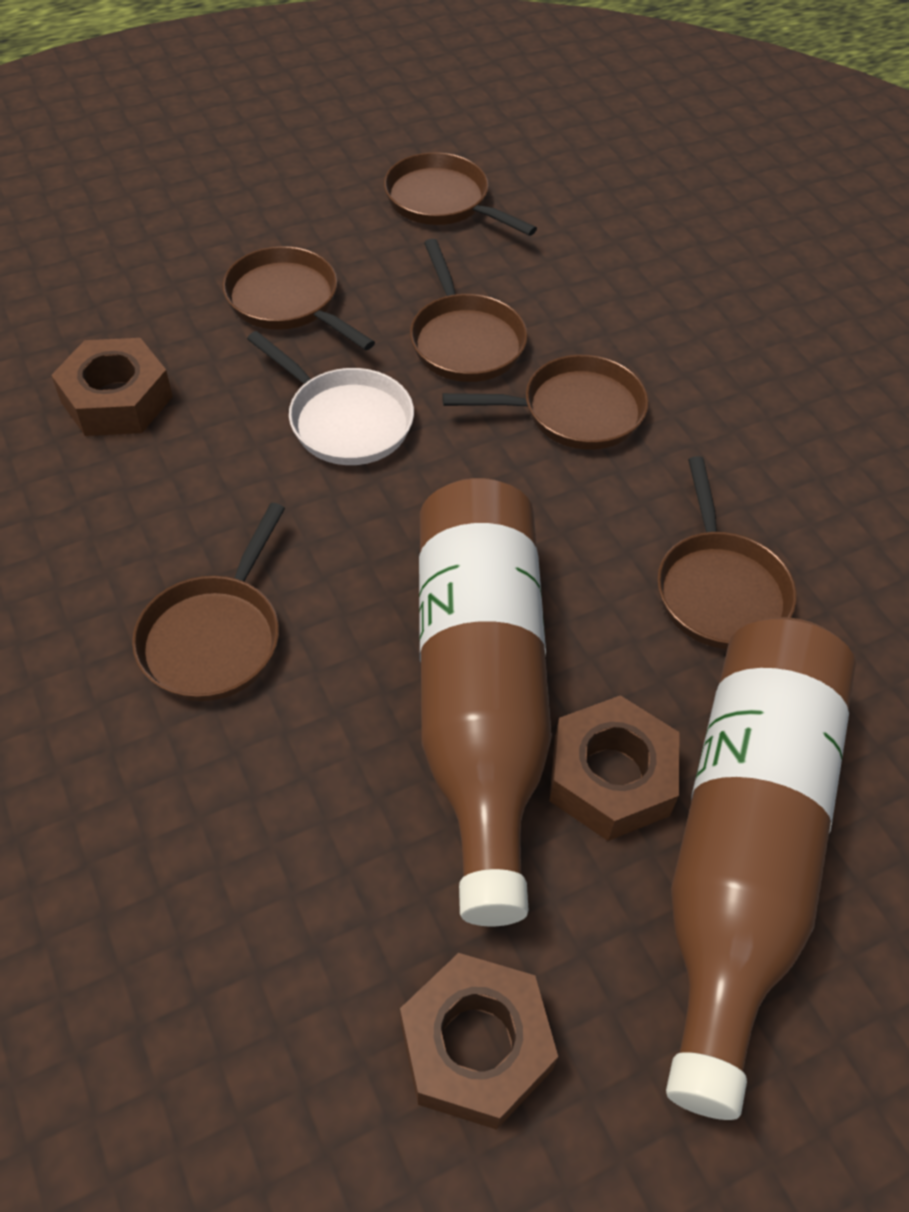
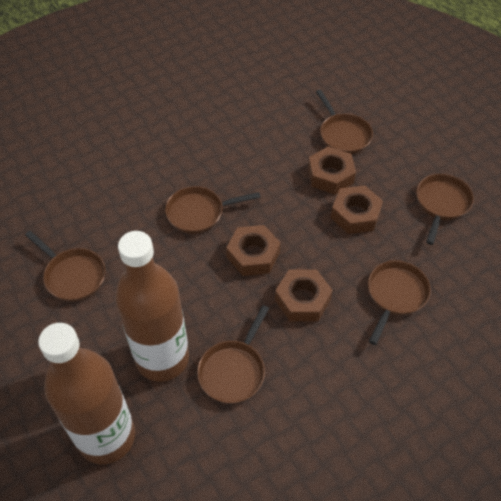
brown nut: 3 -> 4
white pan: 1 -> 0

